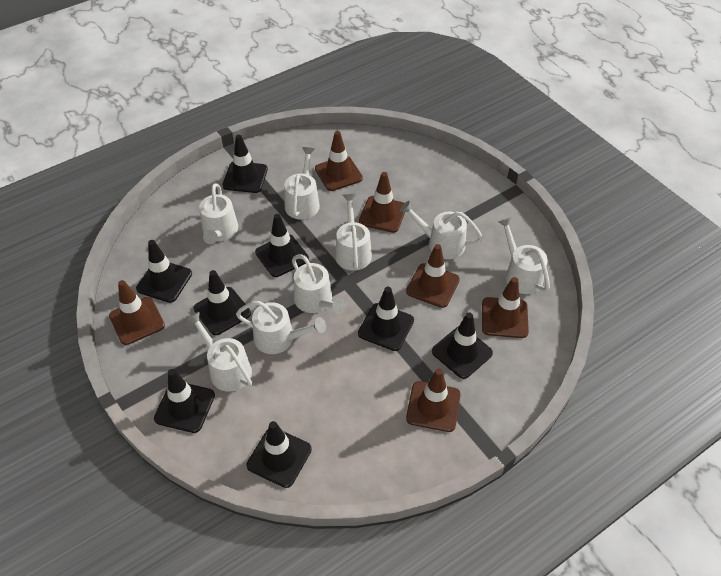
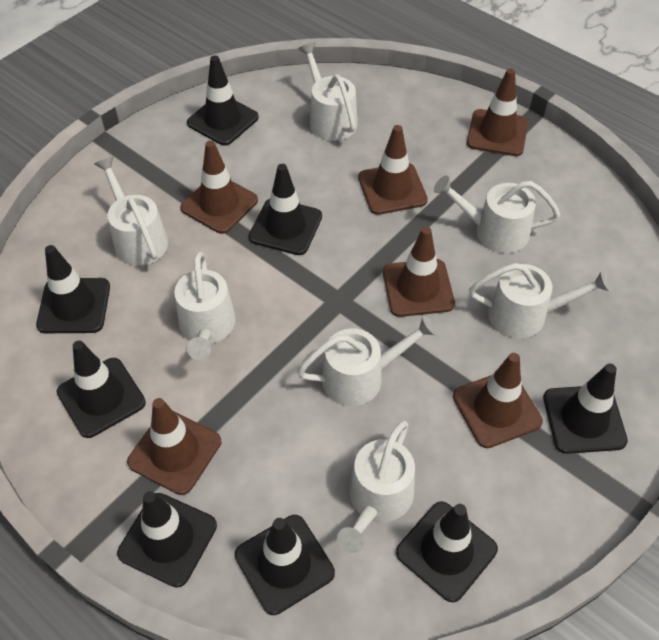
white watering can: 8 -> 7

